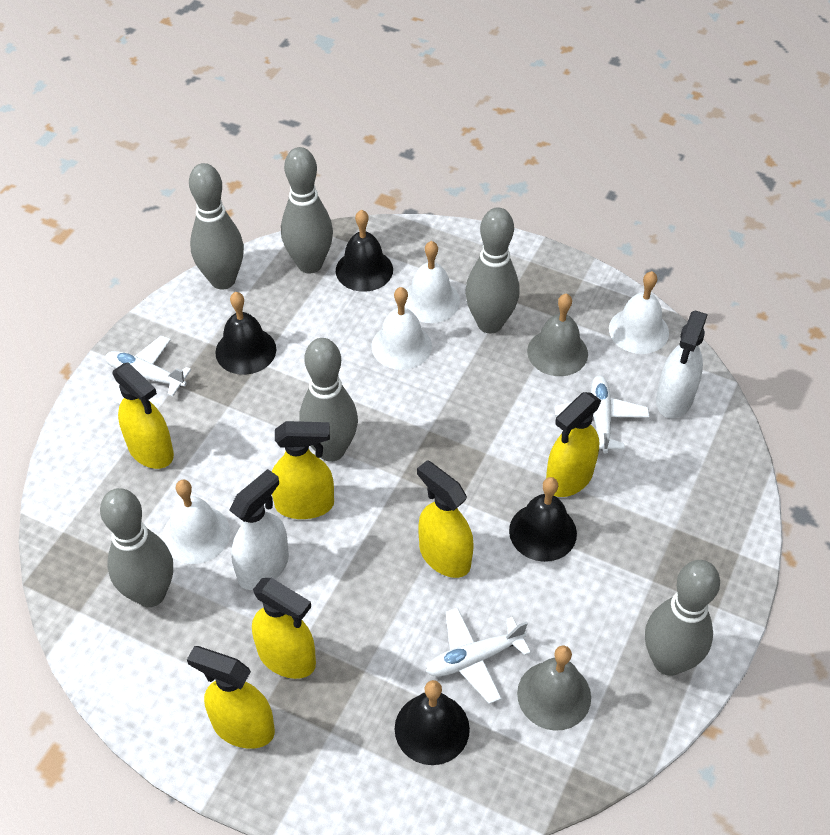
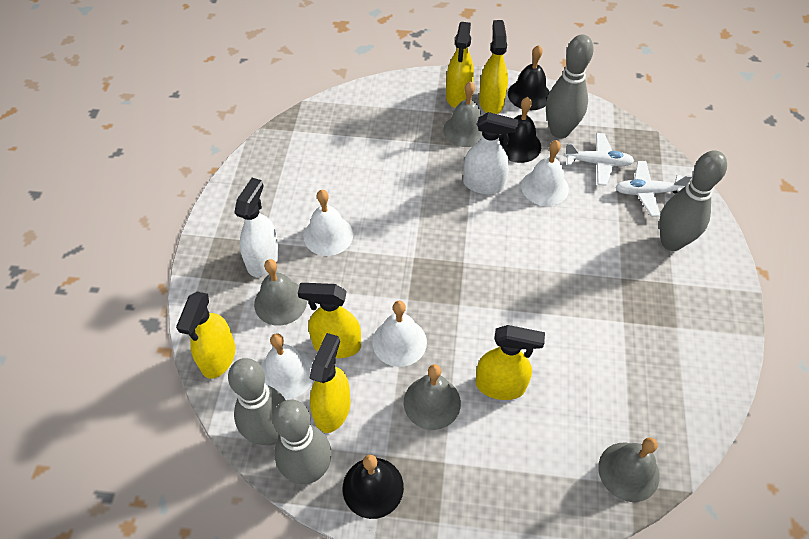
black bell: 4 -> 3
grey bell: 2 -> 4
grey bowling pin: 6 -> 4
white plane: 3 -> 2

